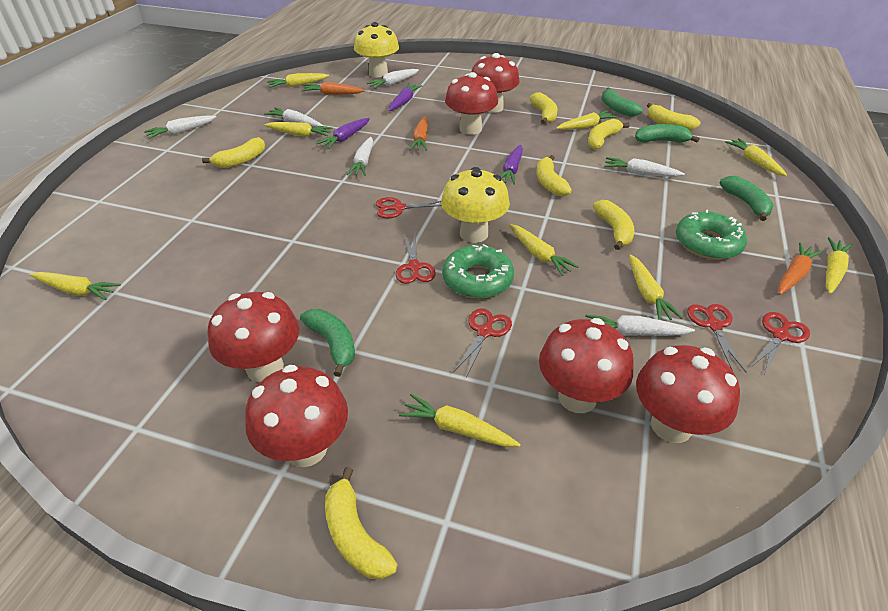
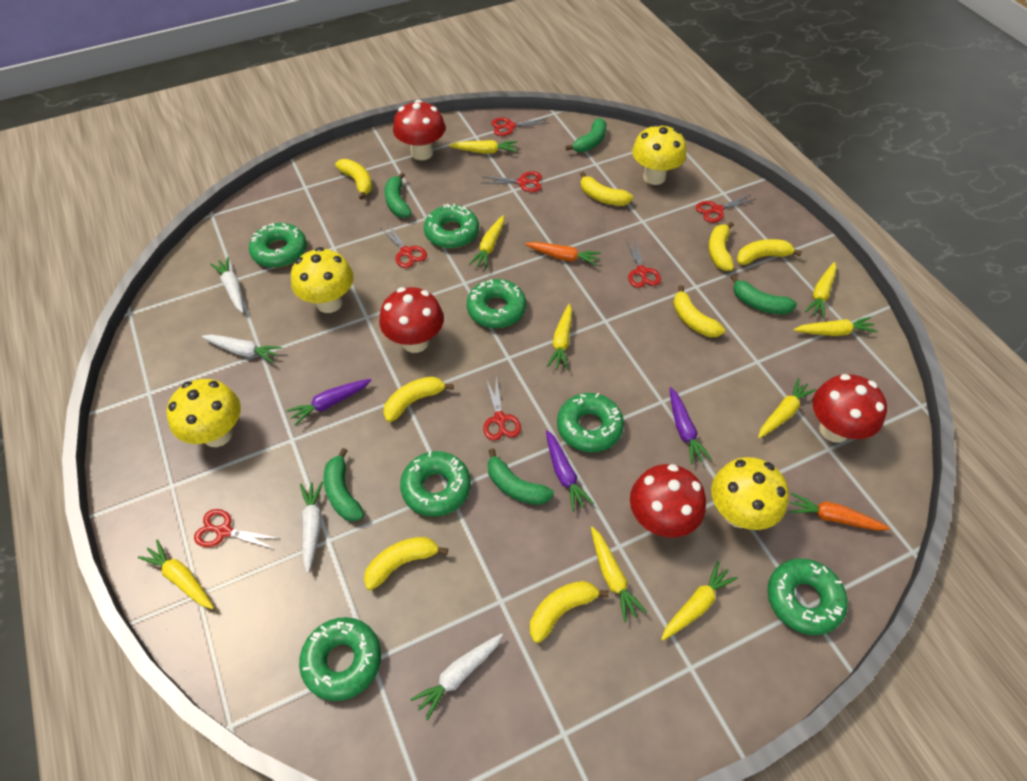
green banana: 4 -> 5
green donut: 2 -> 7
orange carrot: 3 -> 2
red mushroom: 6 -> 4
red scissors: 5 -> 7
white carrot: 6 -> 4
yellow banana: 7 -> 8
yellow mushroom: 2 -> 4

